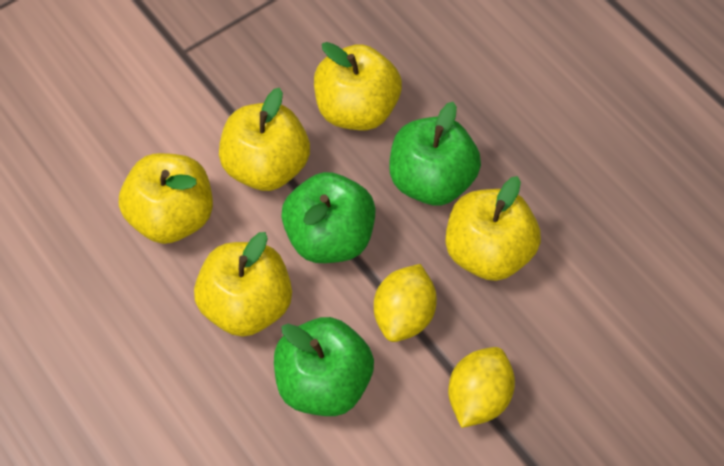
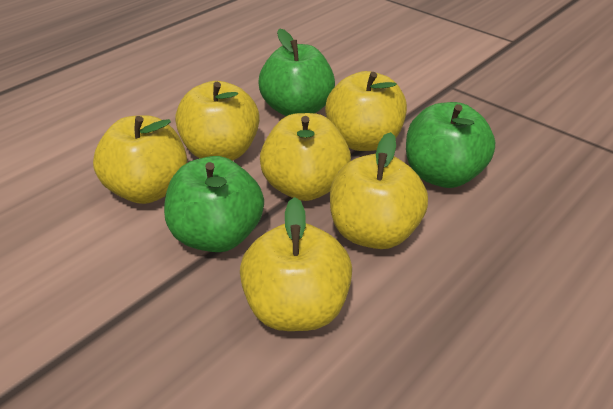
yellow apple: 5 -> 6
yellow lemon: 2 -> 0

